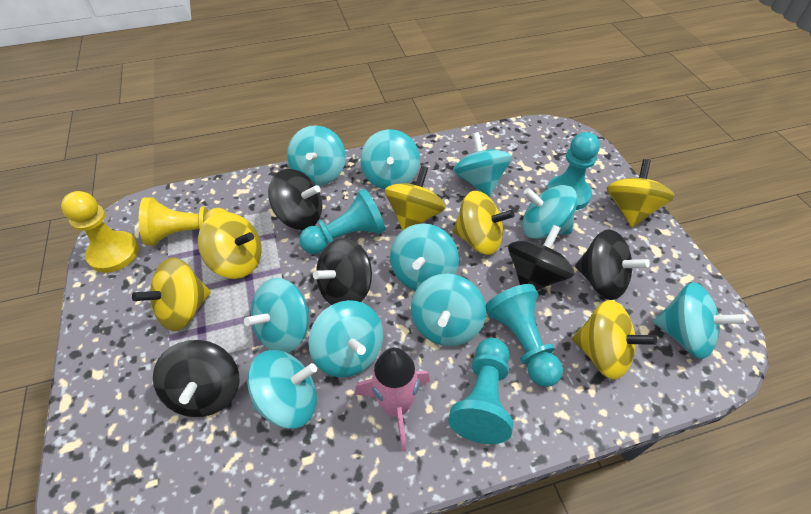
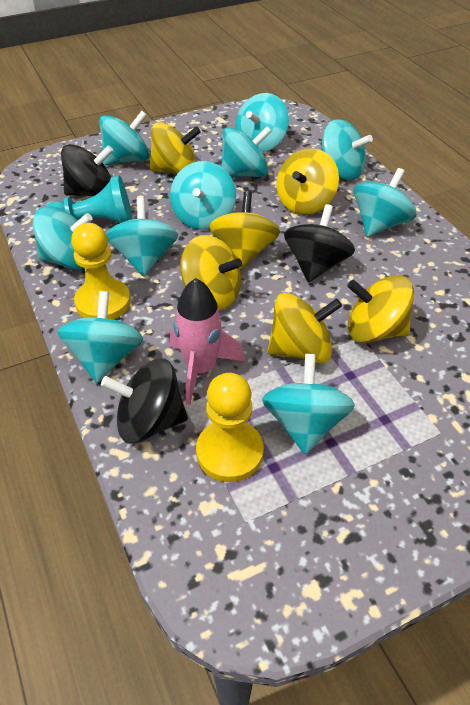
black spinning top: 5 -> 3
turquoise pawn: 4 -> 1

